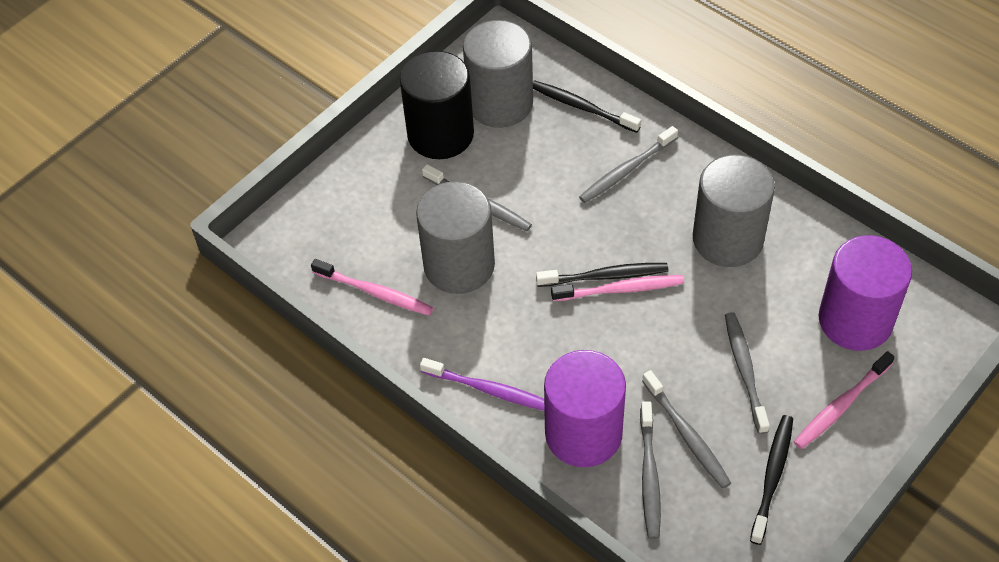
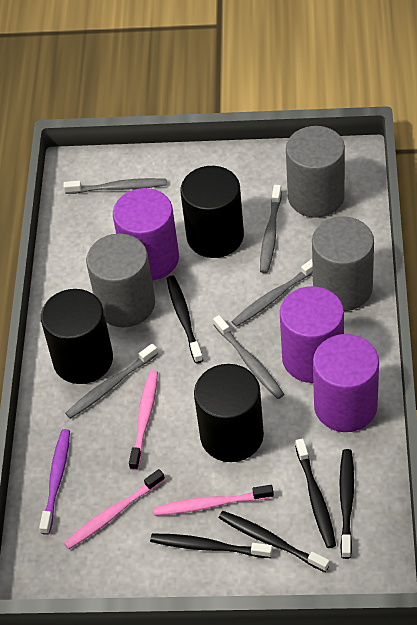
black cylinder: 1 -> 3
black toothbrush: 3 -> 5
purple cylinder: 2 -> 3

